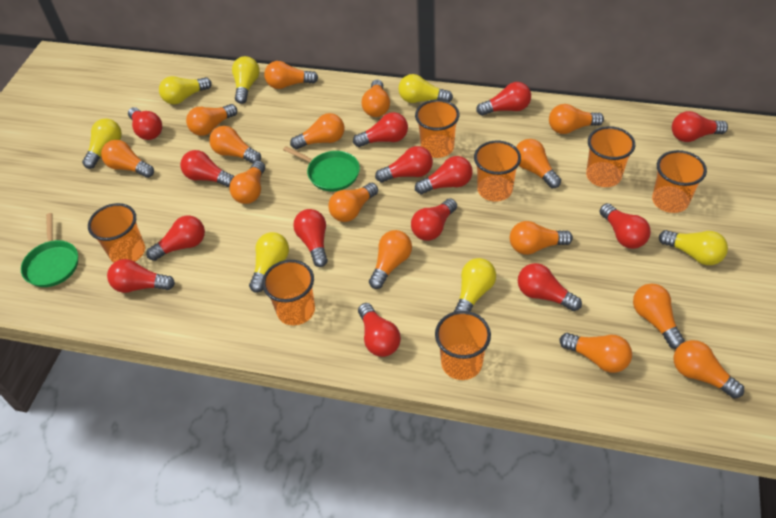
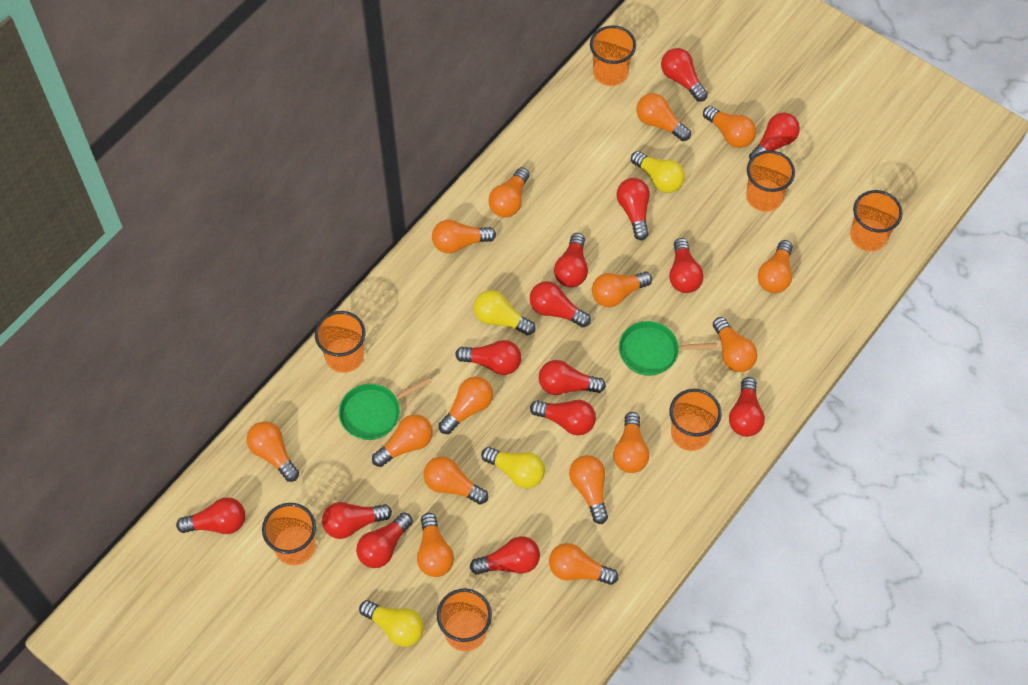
yellow light bulb: 7 -> 4

